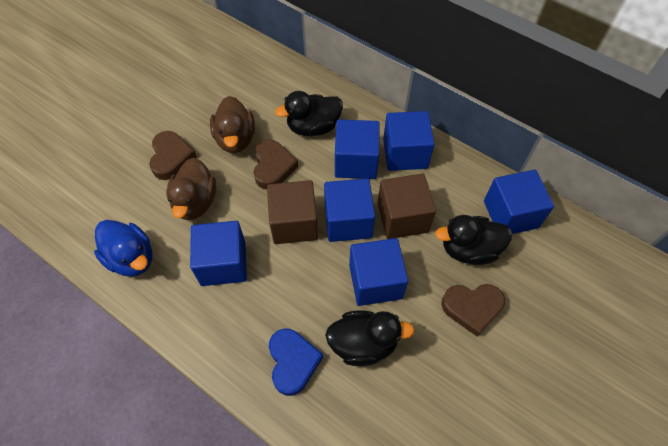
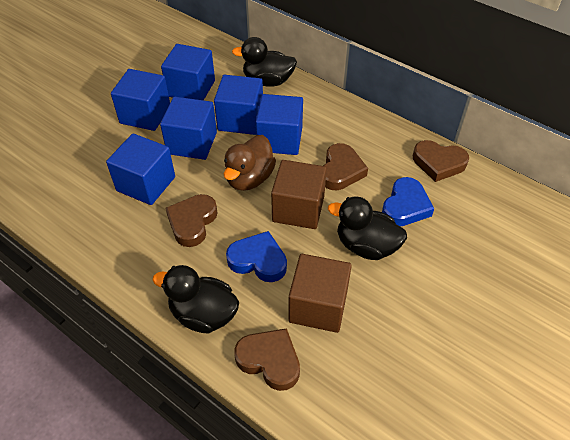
blue duck: 1 -> 0
blue heart: 1 -> 2
brown duck: 2 -> 1
brown heart: 3 -> 4

